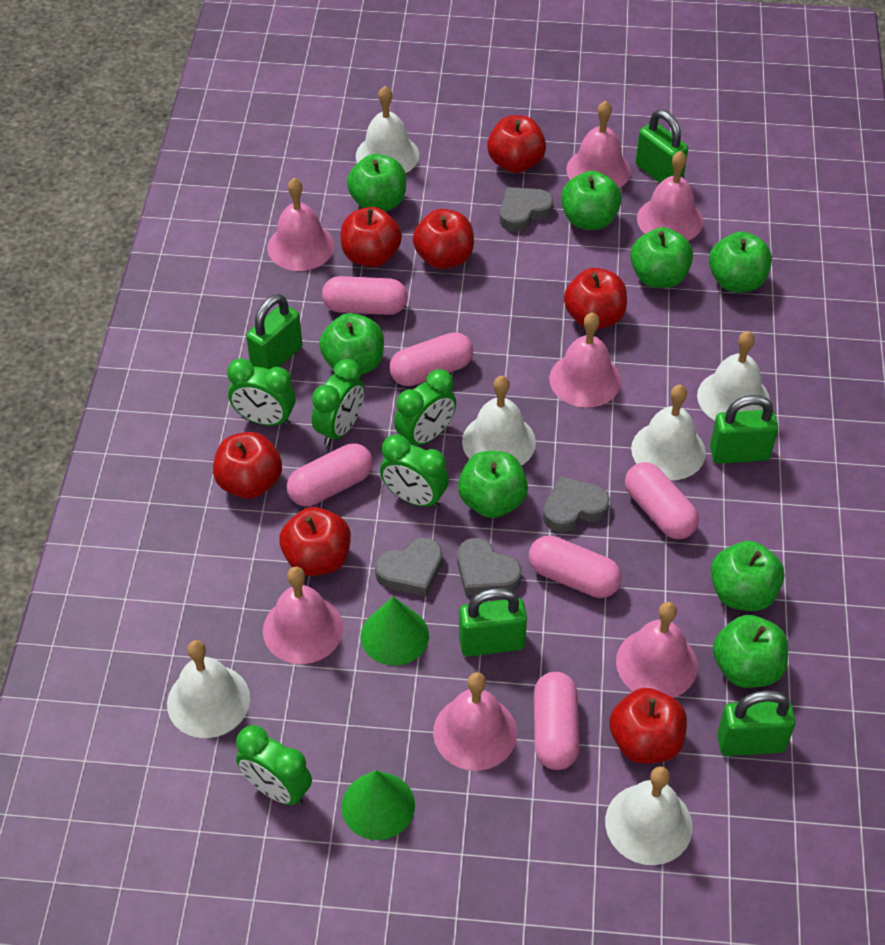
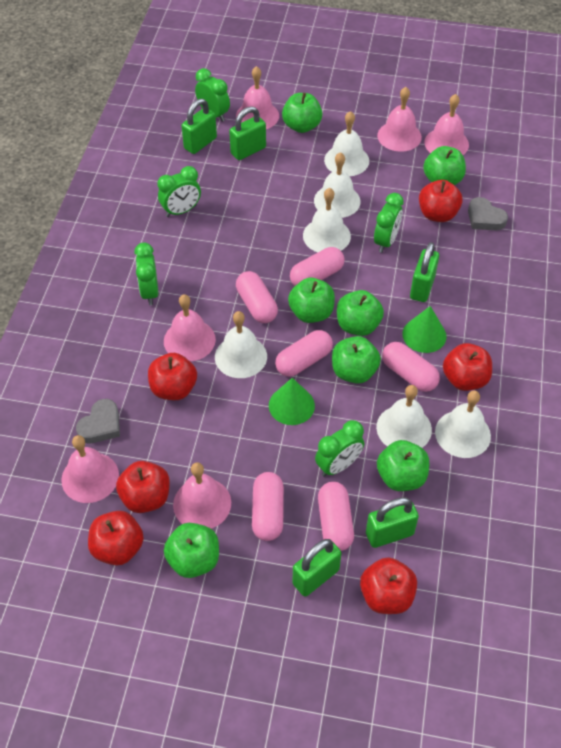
green apple: 8 -> 7
grey heart: 4 -> 2
pink bell: 7 -> 6
red apple: 7 -> 6

